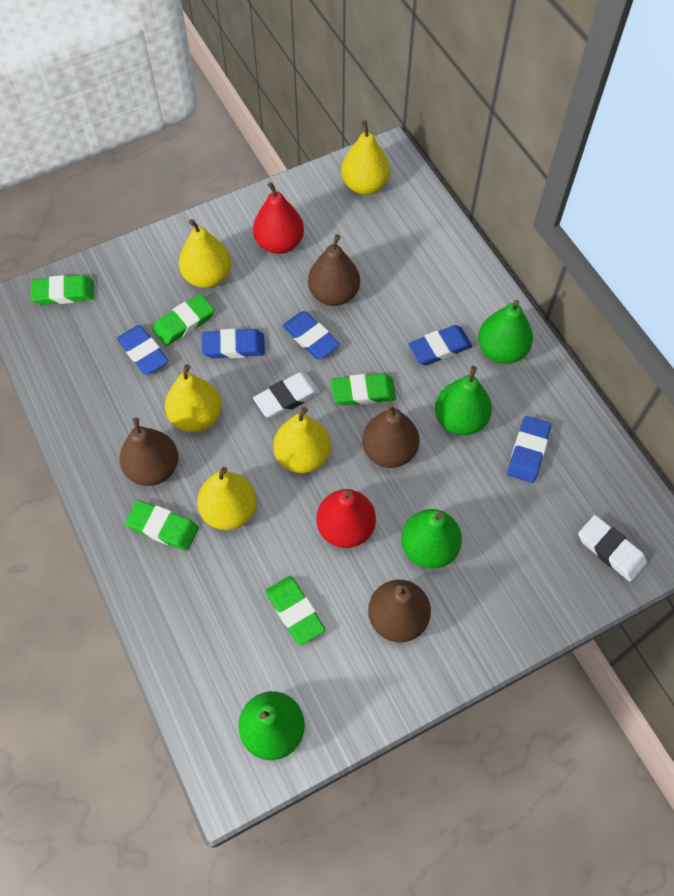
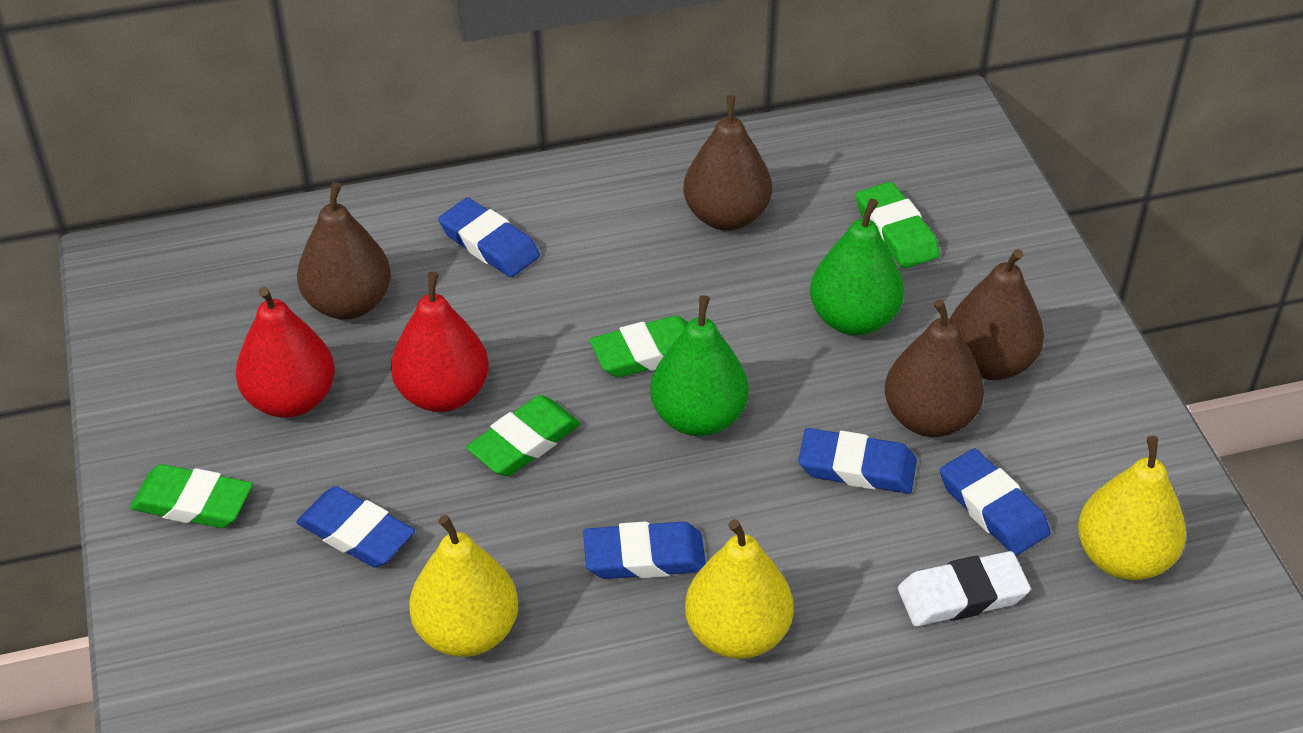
green eraser: 5 -> 4
green pear: 4 -> 2
white eraser: 2 -> 1
yellow pear: 5 -> 3

